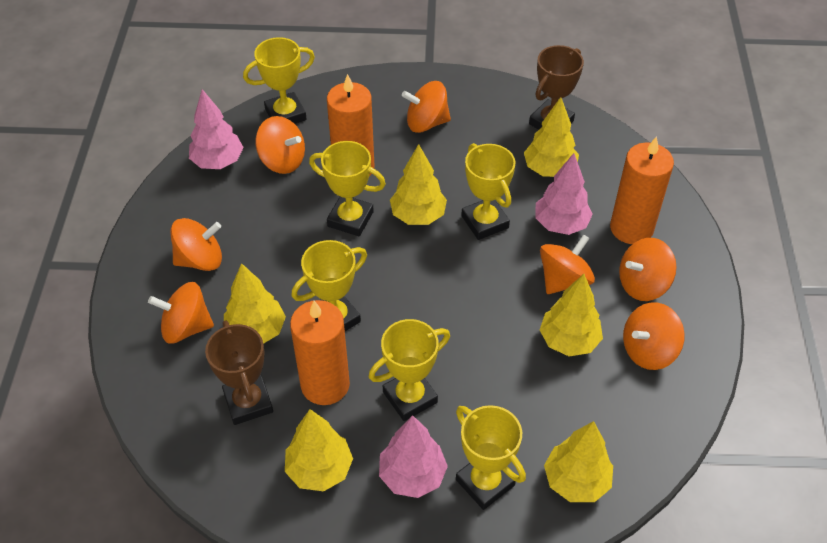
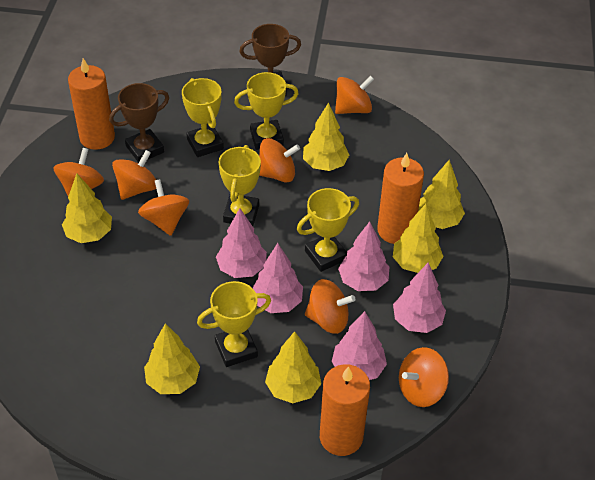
pink tree: 3 -> 5
yellow trophy: 6 -> 5

